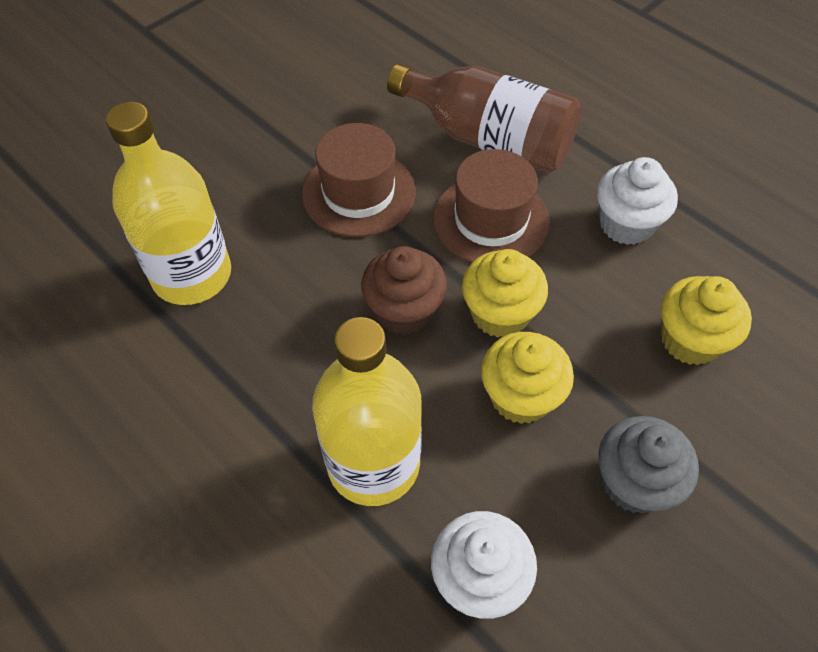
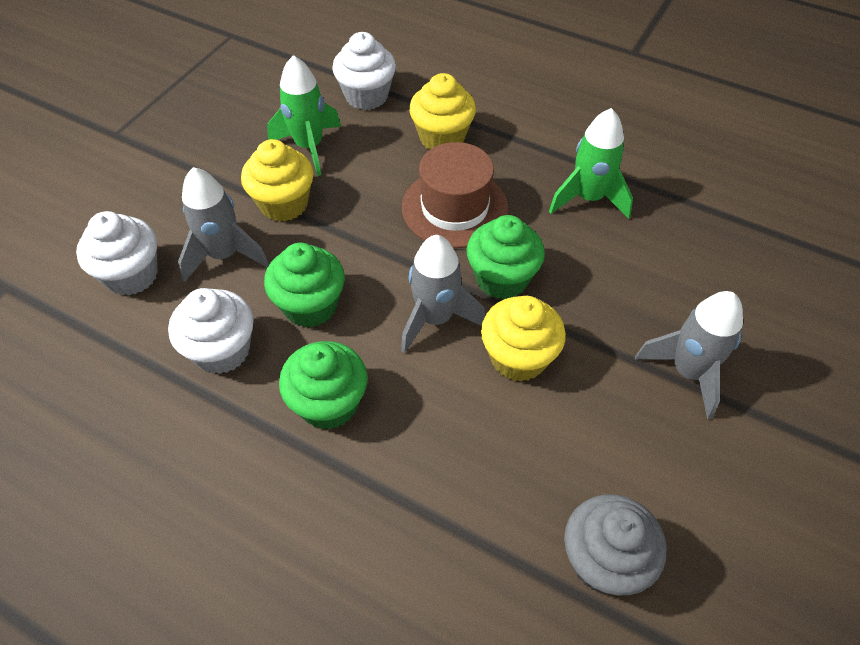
brown bottle: 1 -> 0
brown cupcake: 1 -> 0
brown hat: 2 -> 1
green cupcake: 0 -> 3
green rocket: 0 -> 2
grey rocket: 0 -> 3
white cupcake: 2 -> 3
yellow bottle: 2 -> 0

